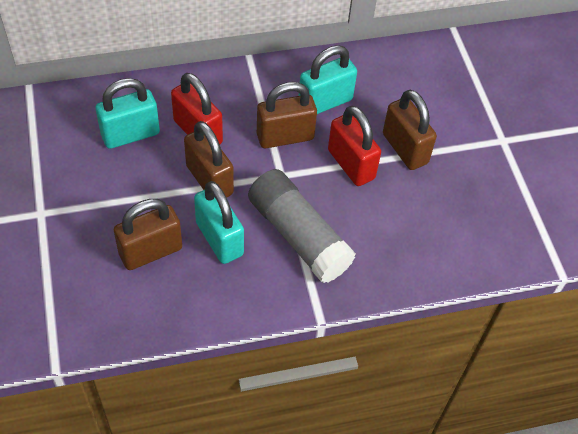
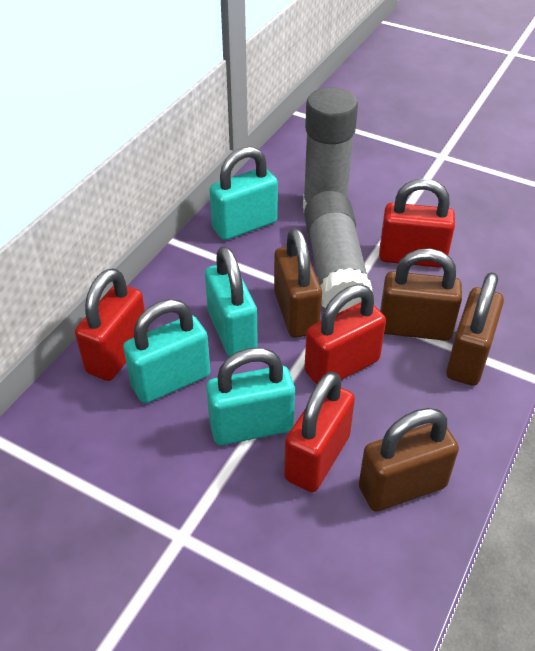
grey glue stick: 1 -> 2
red padlock: 2 -> 4
turquoise padlock: 3 -> 4

